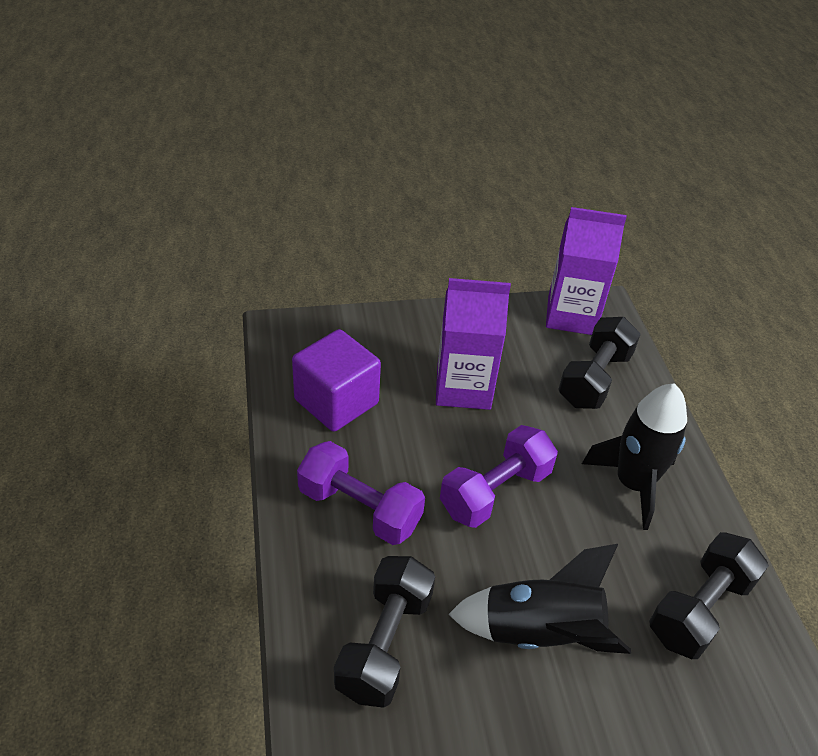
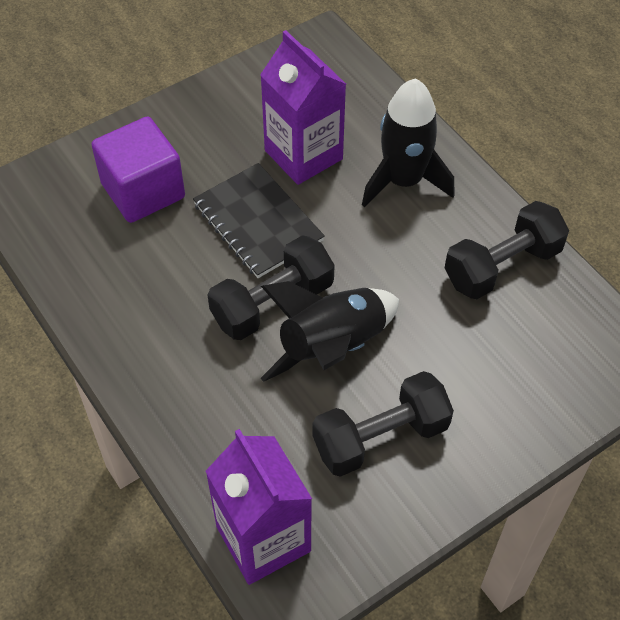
black notebook: 0 -> 1
purple dumbbell: 2 -> 0

